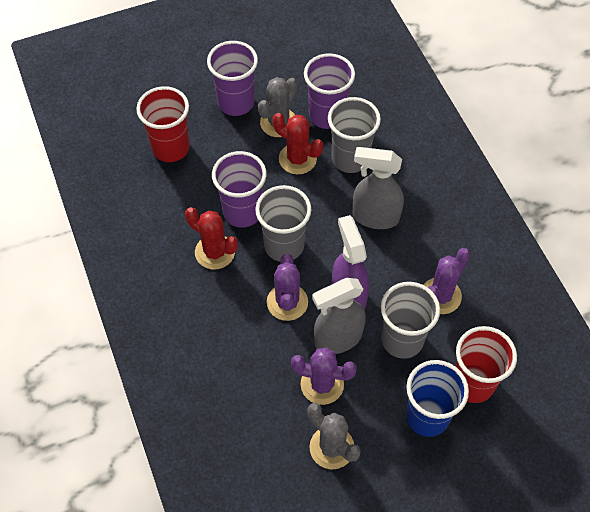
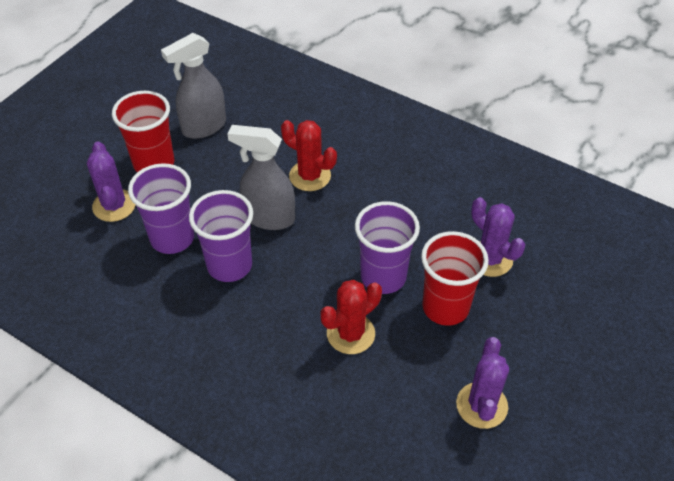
blue cup: 1 -> 0
grey cactus: 2 -> 0
grey cup: 3 -> 0
purple spray bottle: 1 -> 0

